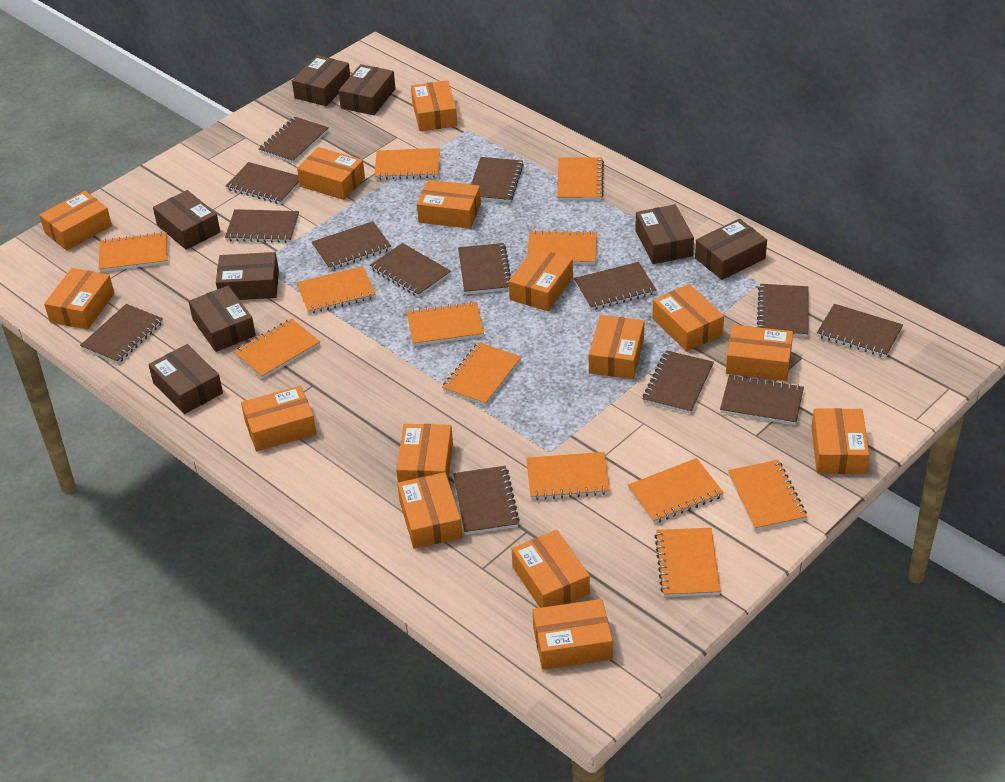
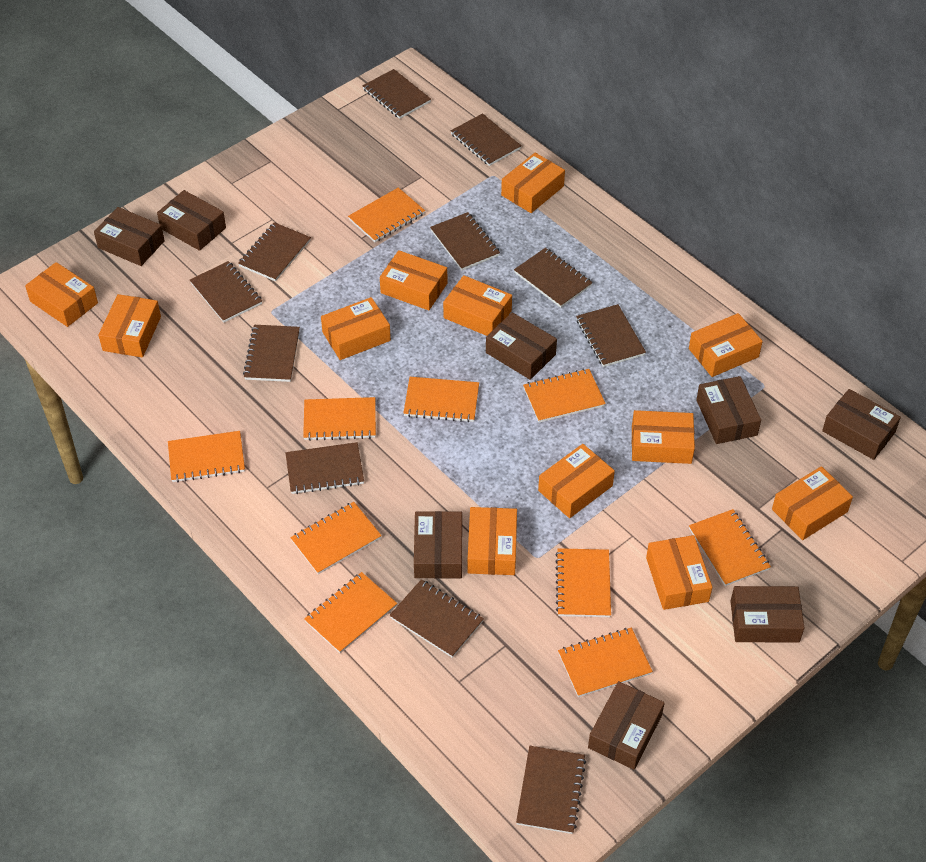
brown notebook: 14 -> 11
orange box: 15 -> 12
orange notebook: 12 -> 10

